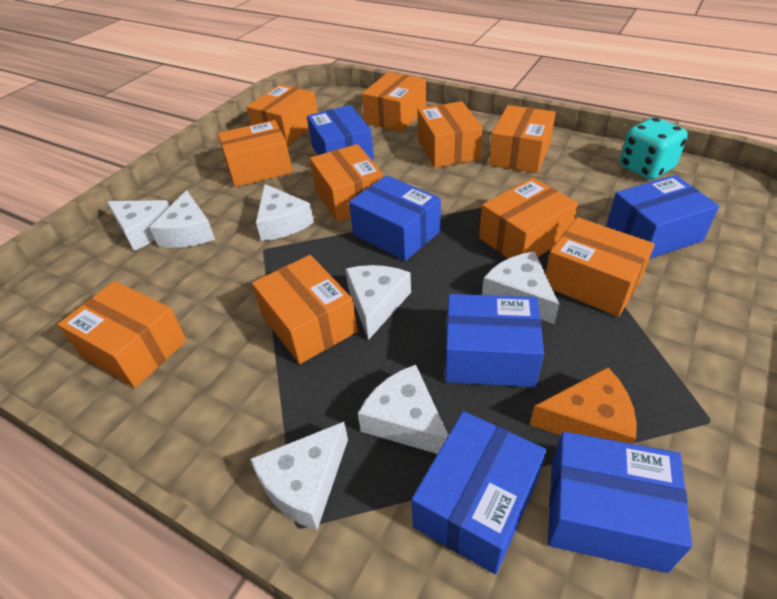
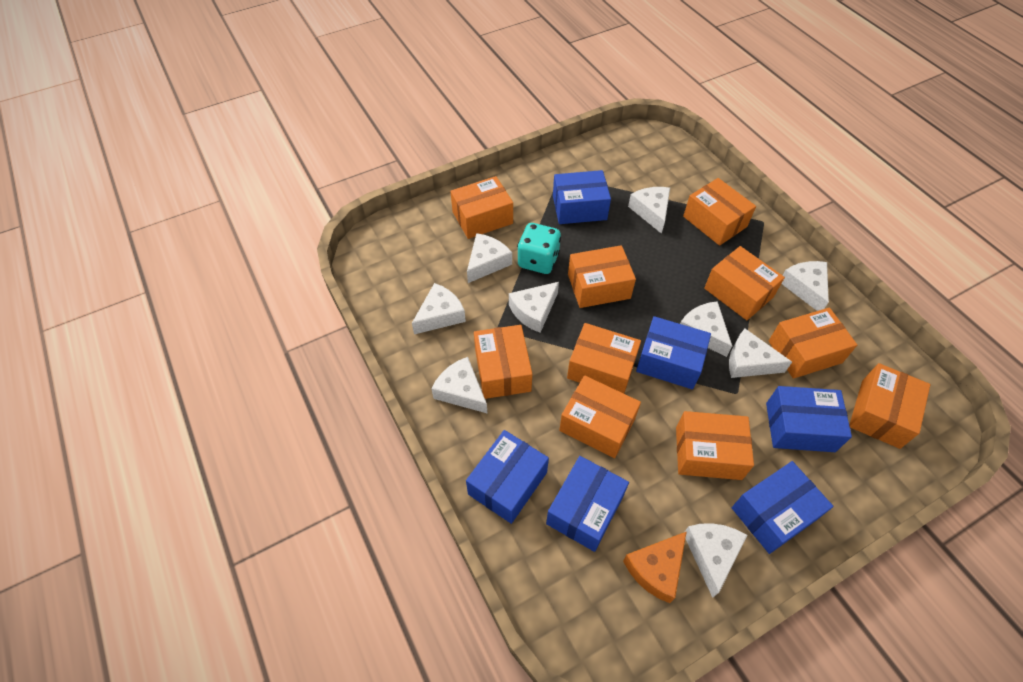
white cheese: 7 -> 9

